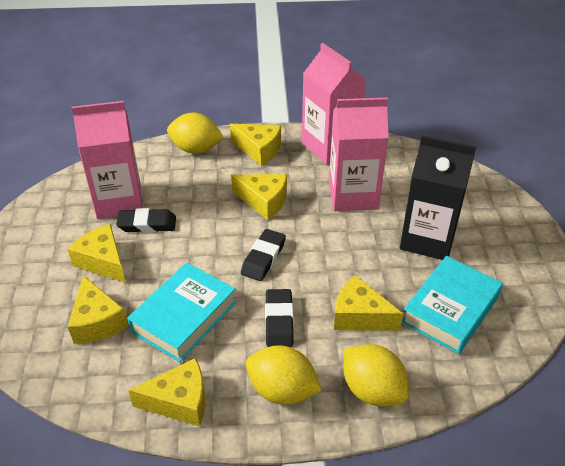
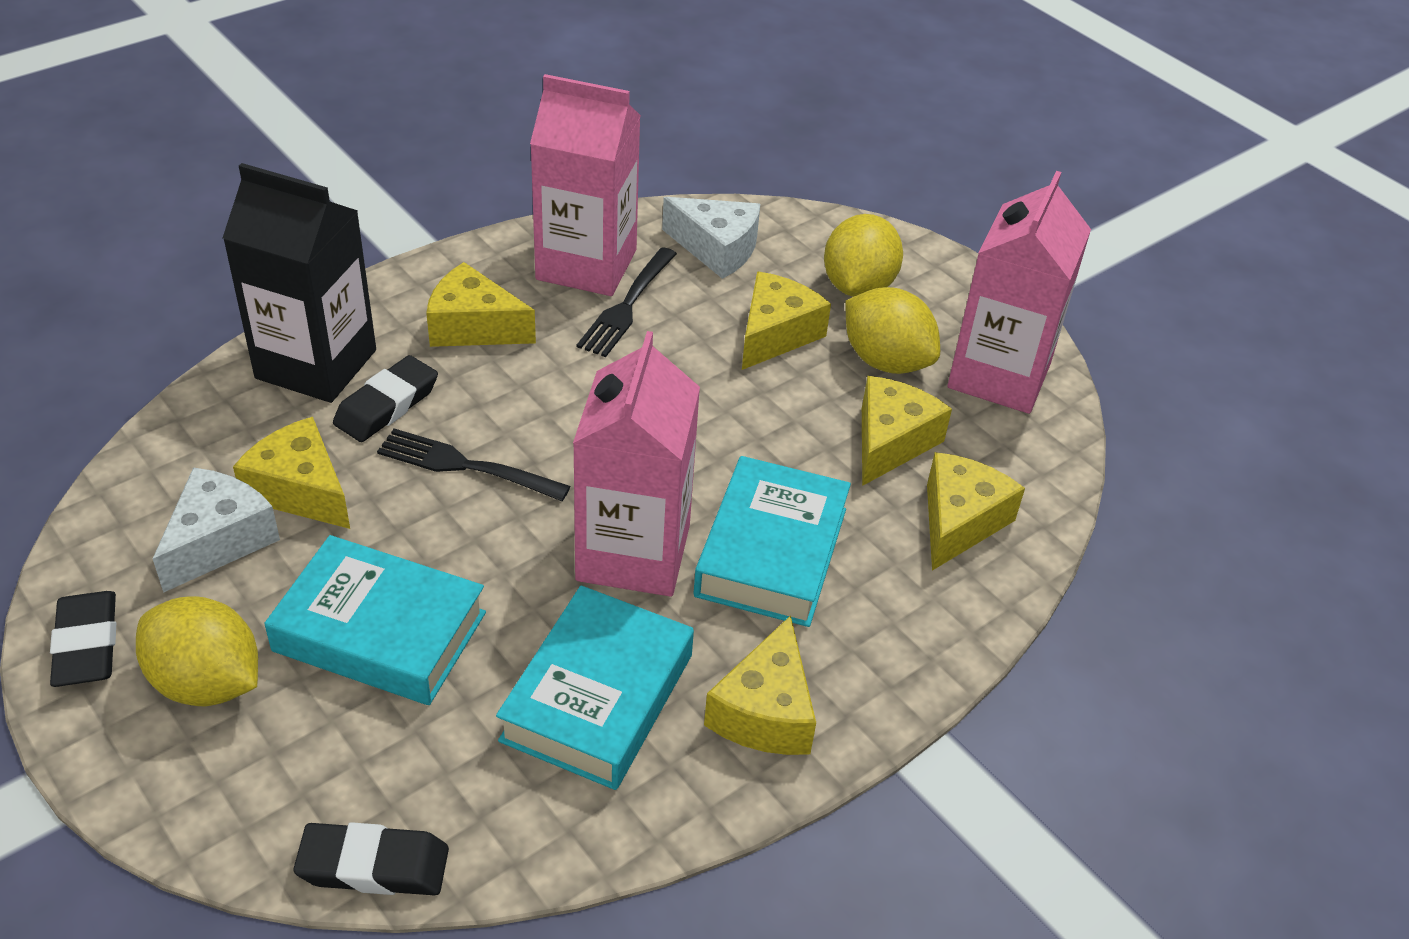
black fork: 0 -> 2
turquoise book: 2 -> 3
white cheese: 0 -> 2

